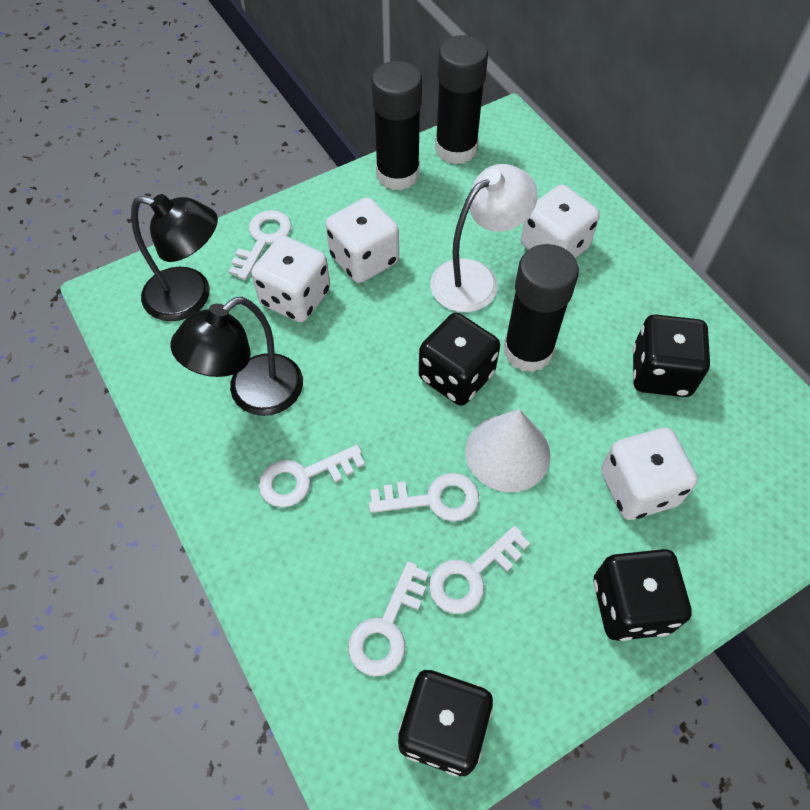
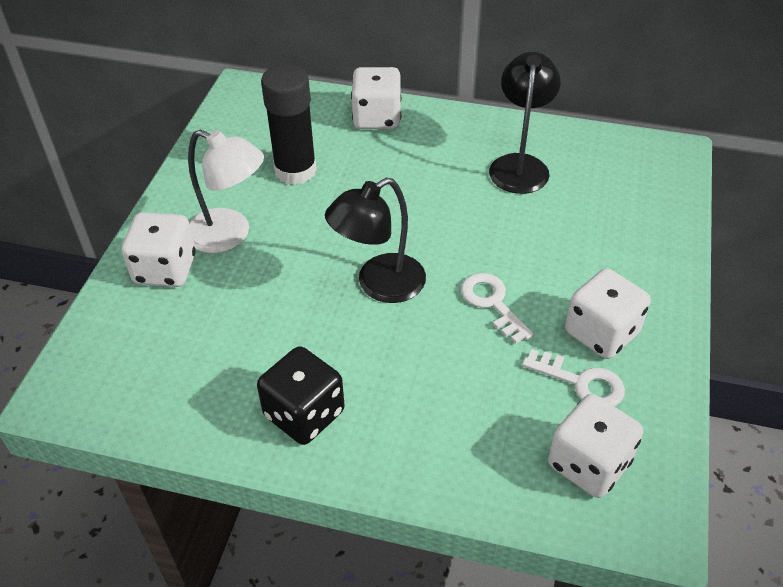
black dice: 4 -> 1
black glue stick: 3 -> 1
white cone: 1 -> 0
white key: 5 -> 2

